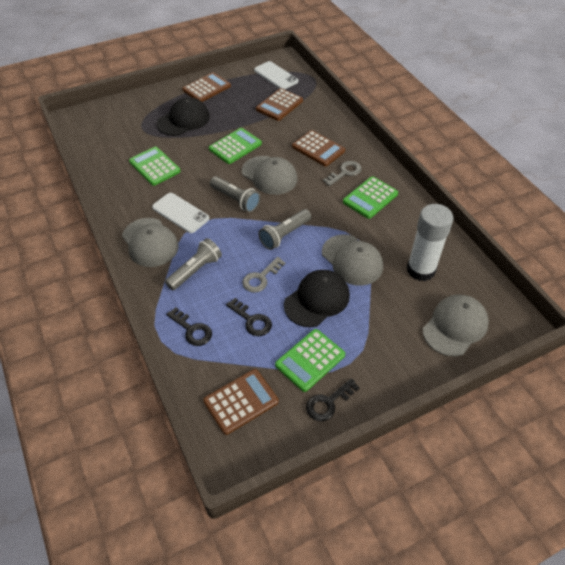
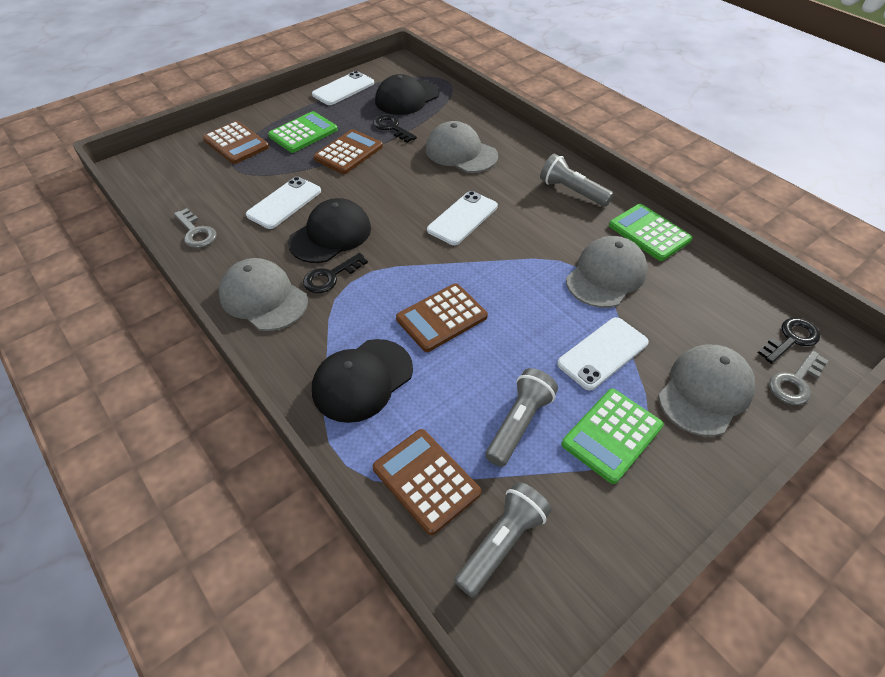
black cap: 2 -> 3
green calculator: 4 -> 3
white glue stick: 1 -> 0
white phone: 2 -> 4

